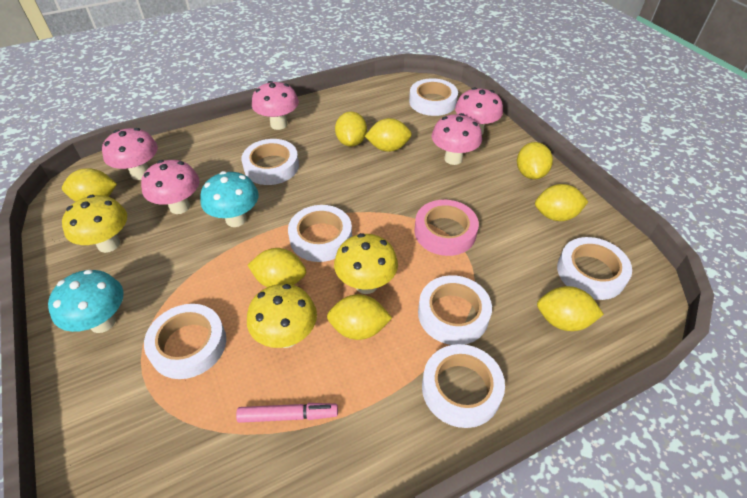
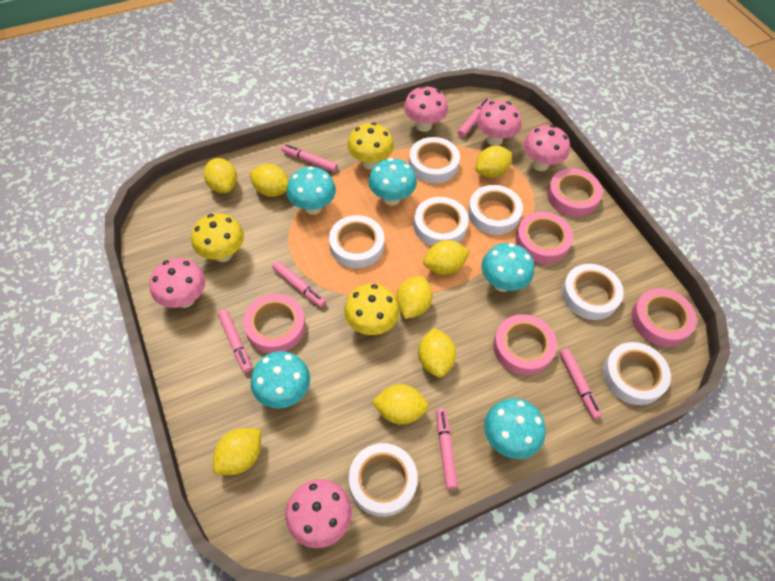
pink marker: 1 -> 6
pink tape: 1 -> 5
turquoise mushroom: 2 -> 5

